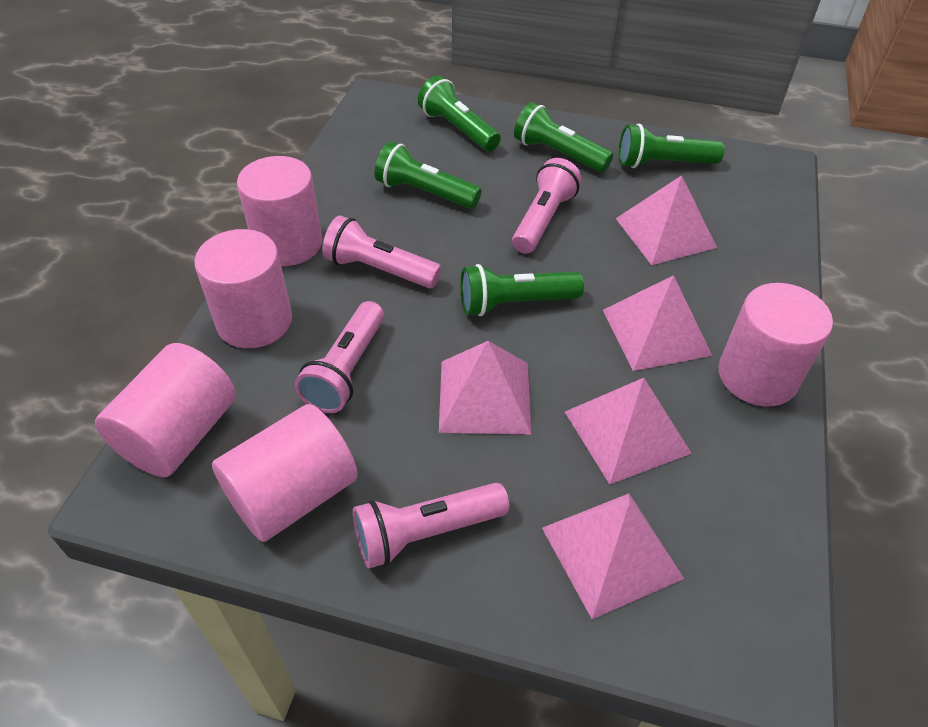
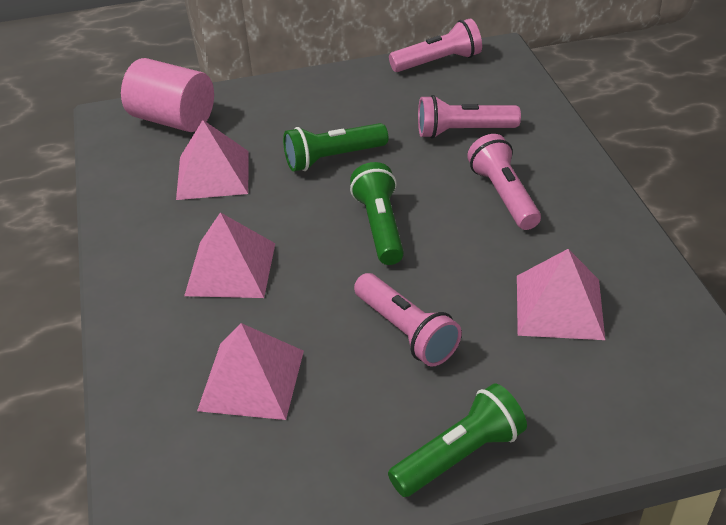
green flashlight: 5 -> 3
pink cylinder: 5 -> 1
pink pyramid: 5 -> 4

